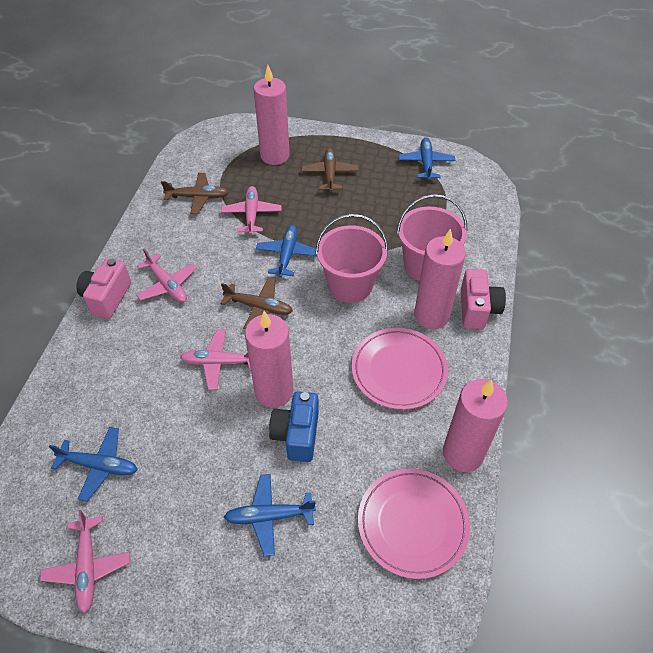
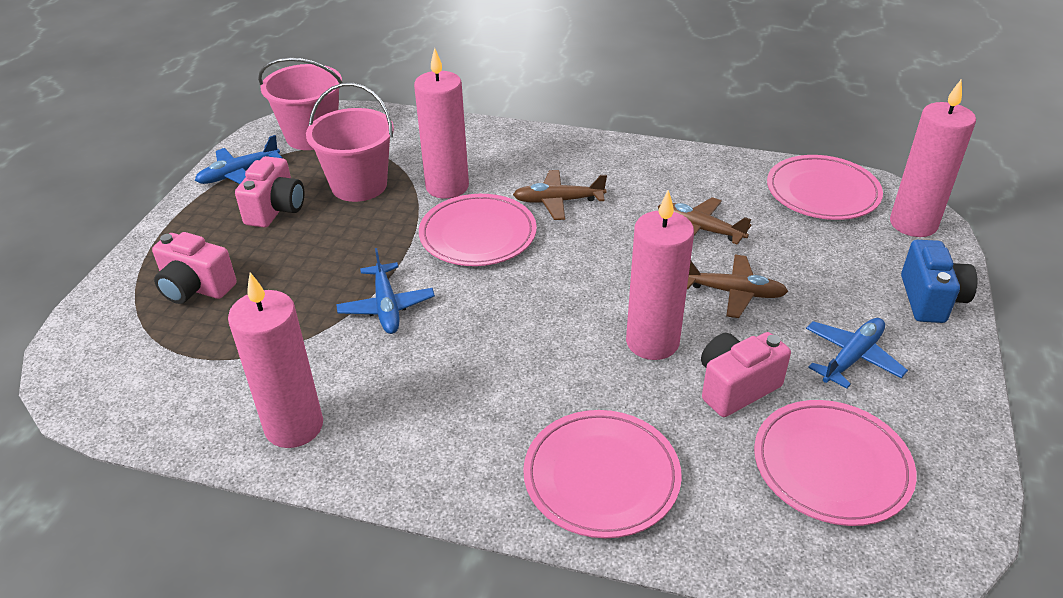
blue plane: 4 -> 3
pink camera: 2 -> 3
pink plane: 4 -> 0
pink plate: 2 -> 4

